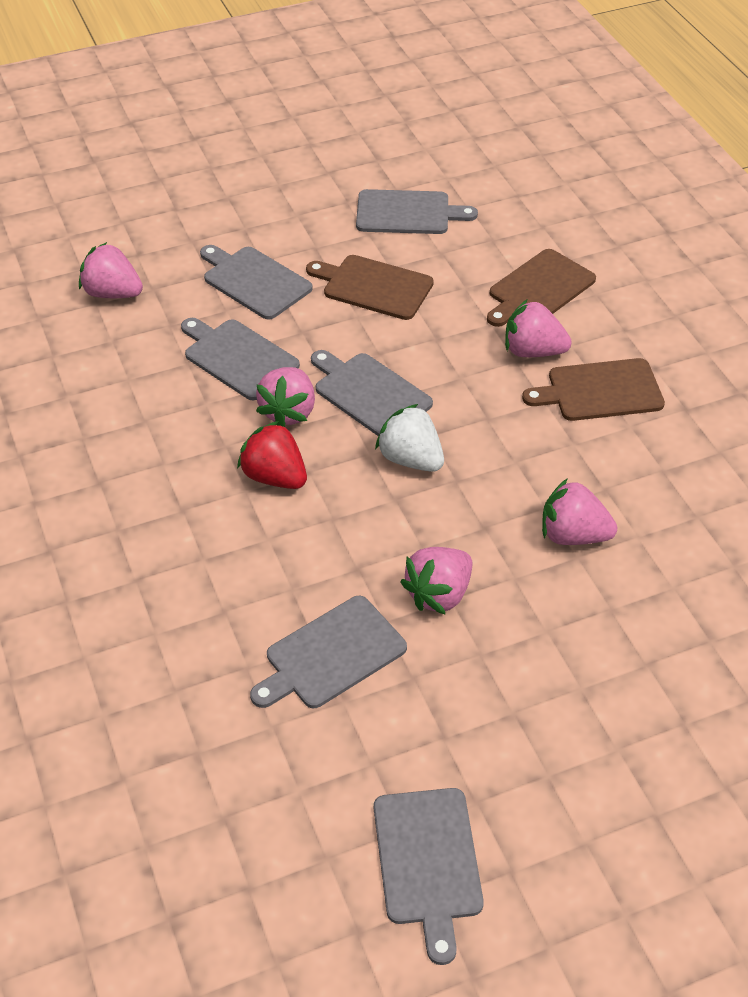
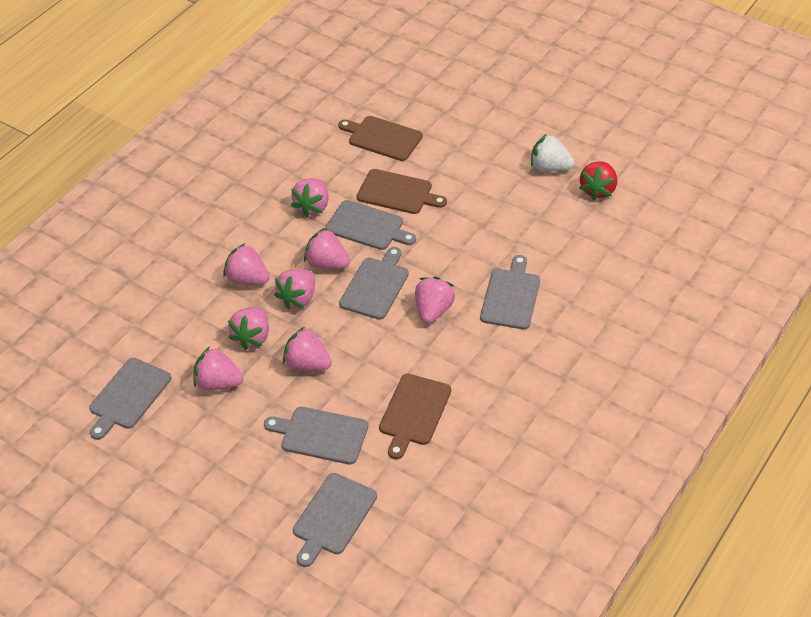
pink strawberry: 5 -> 8

